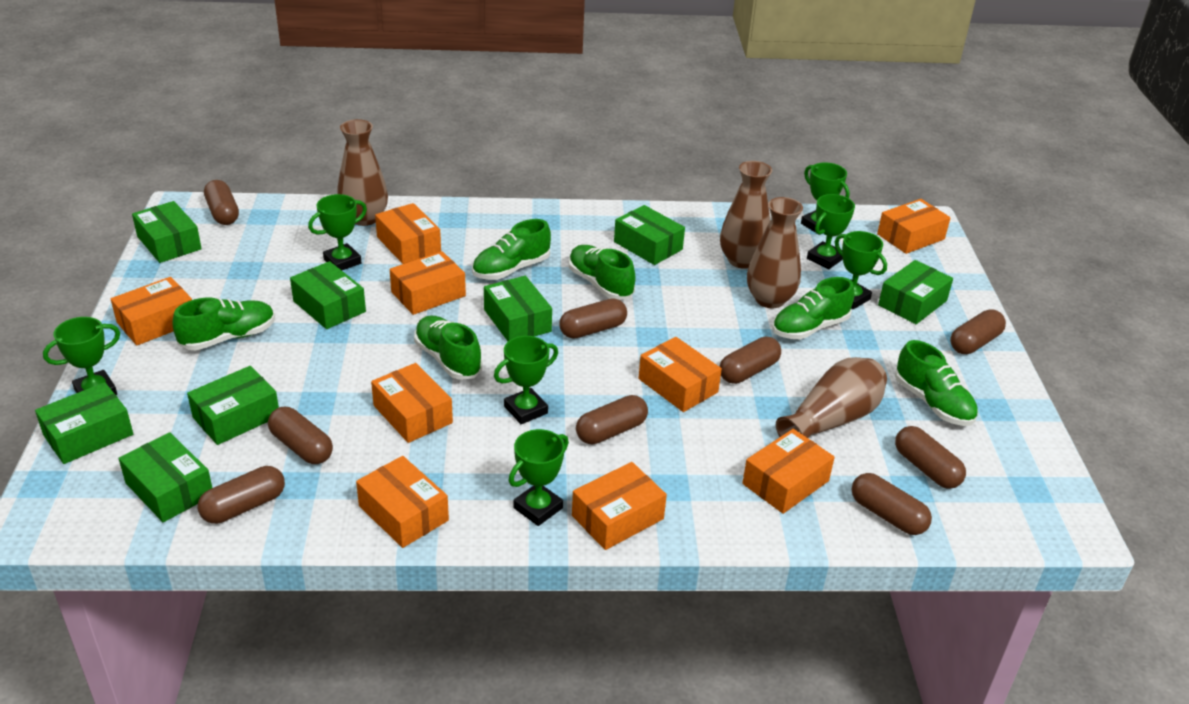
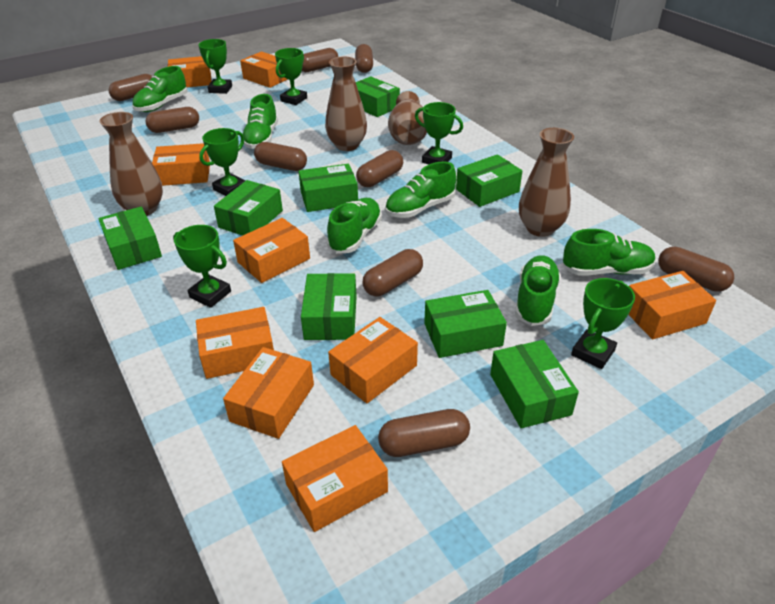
green trophy: 7 -> 6

